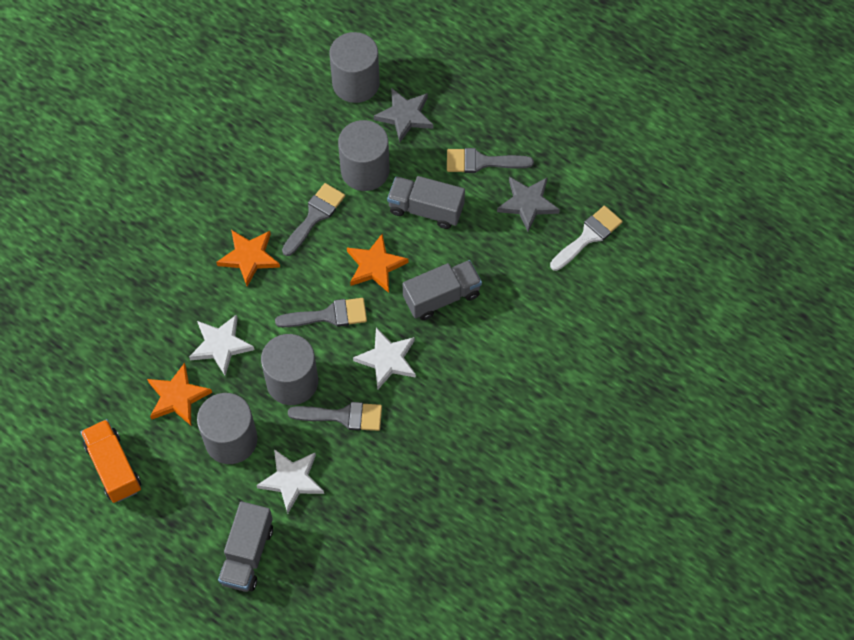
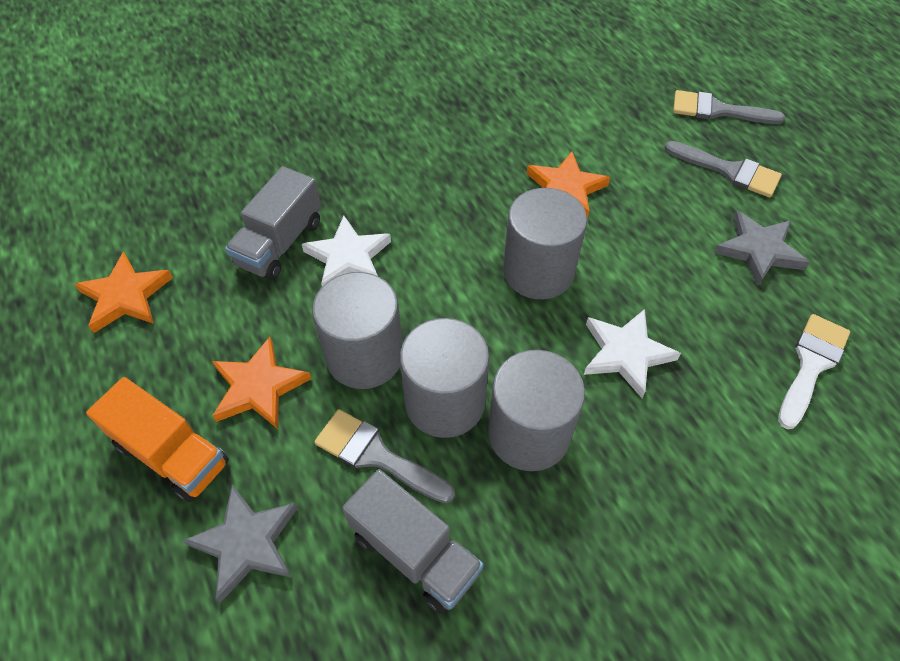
grey brush: 4 -> 3
grey truck: 3 -> 2
white star: 3 -> 2

